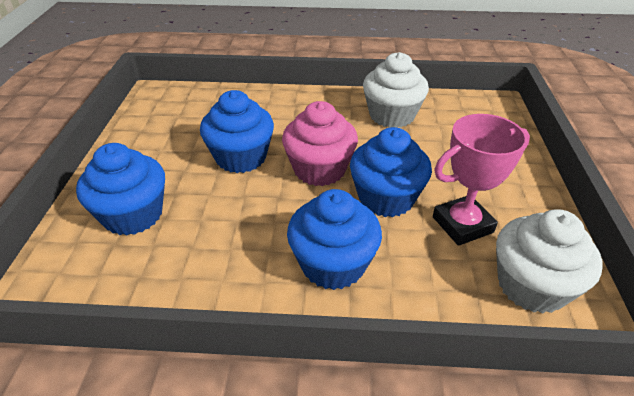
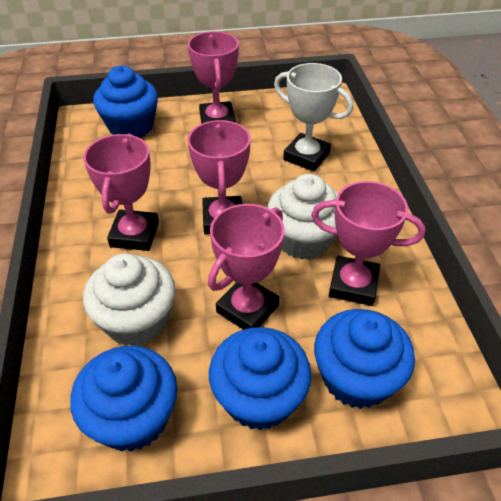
pink cupcake: 1 -> 0
pink trophy: 1 -> 5
white trophy: 0 -> 1

